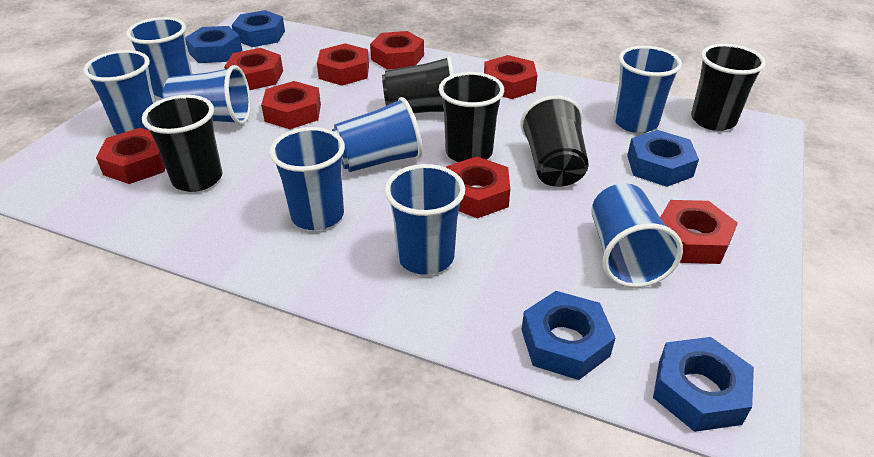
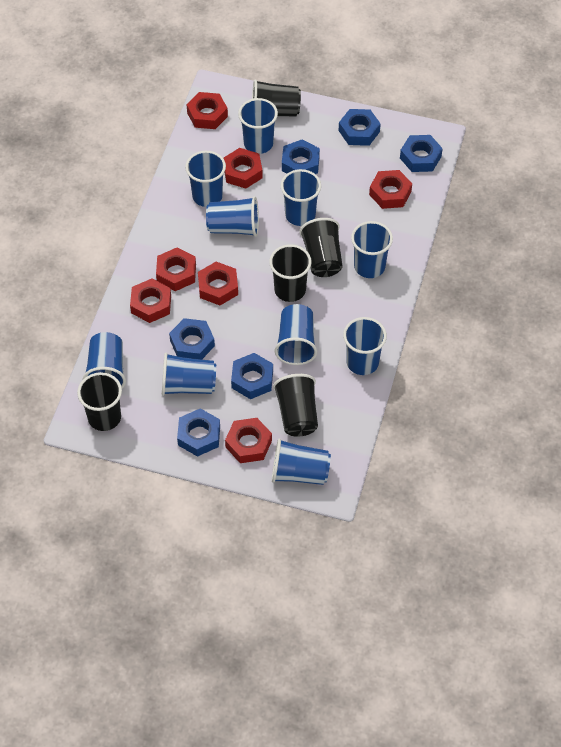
blue cup: 8 -> 10
blue nut: 5 -> 6
red nut: 8 -> 7

